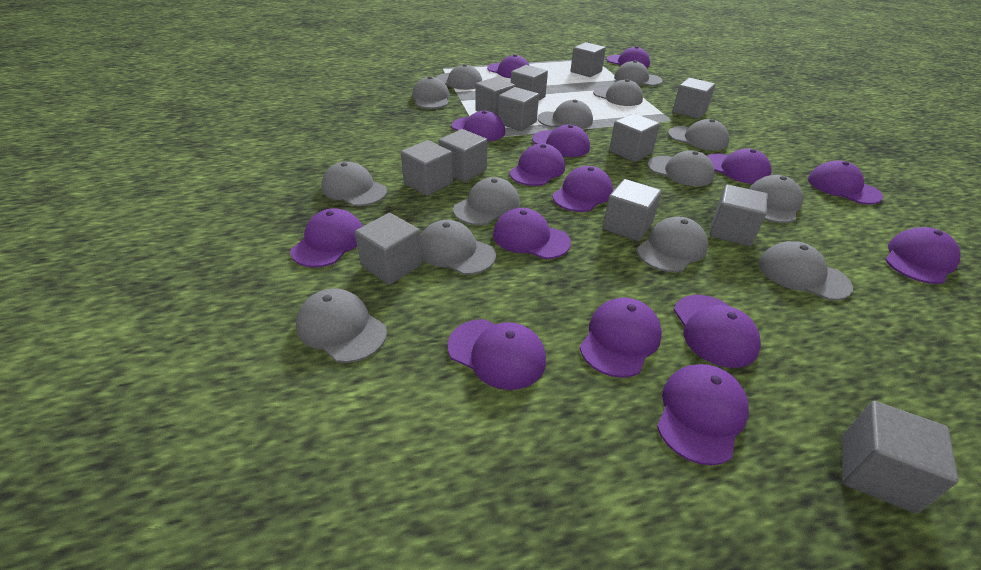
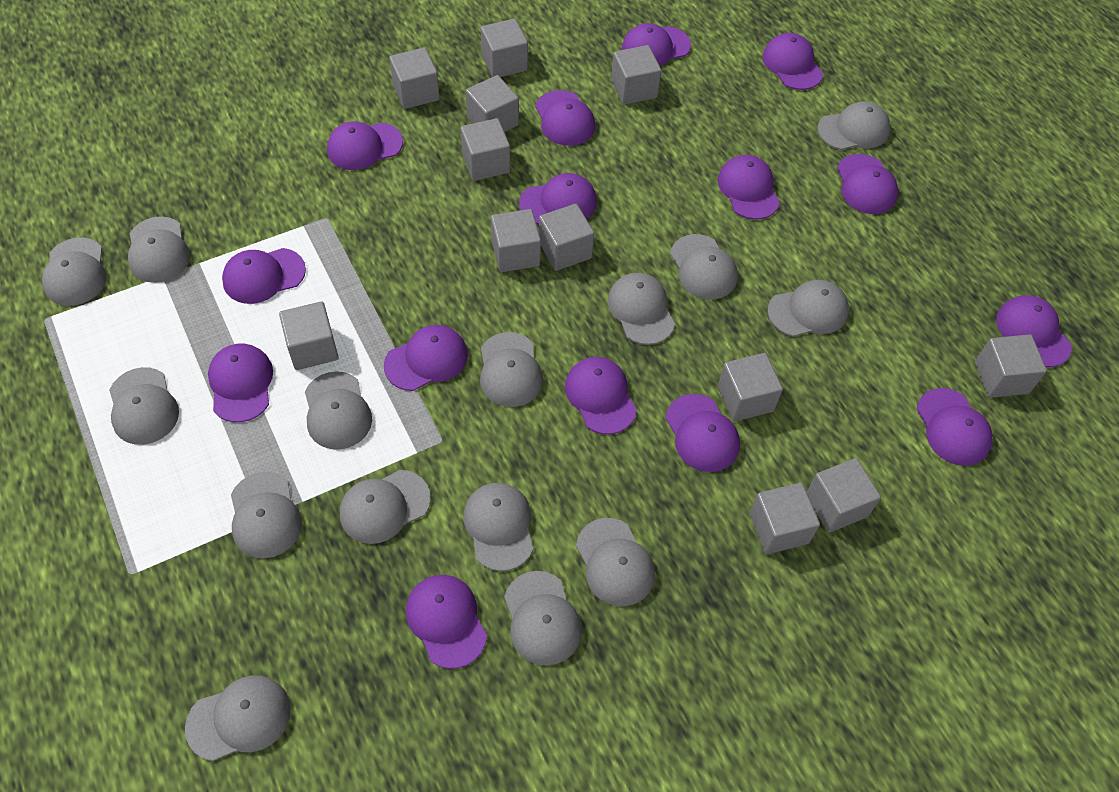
grey cap: 14 -> 15

